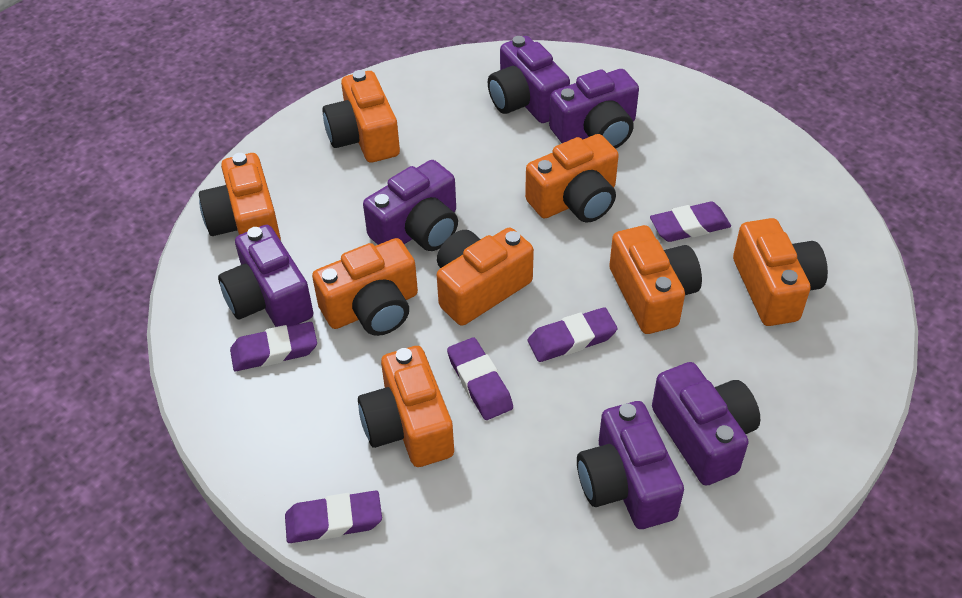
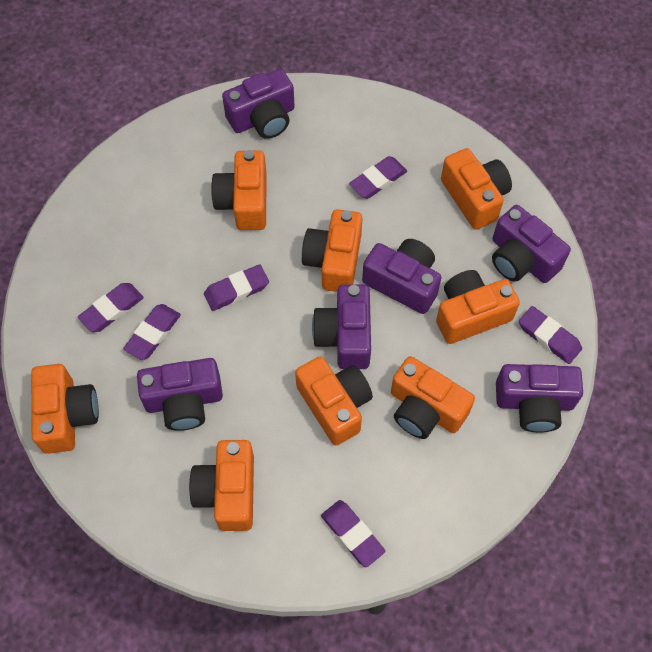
purple eraser: 5 -> 6

